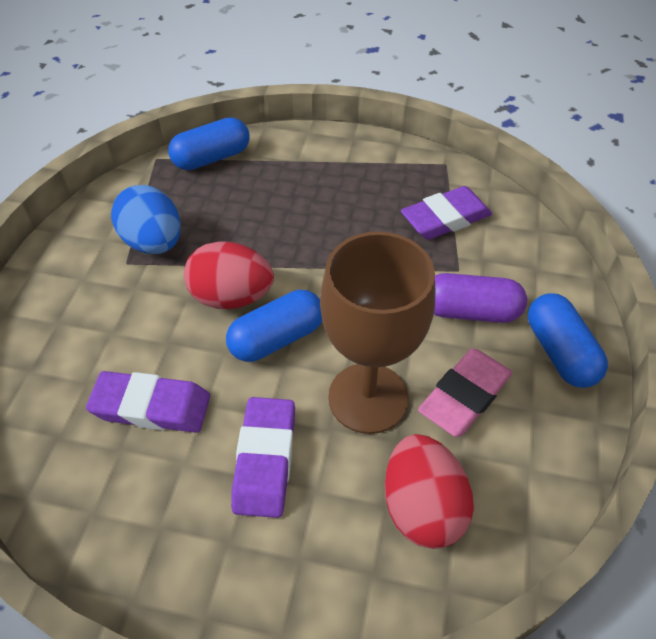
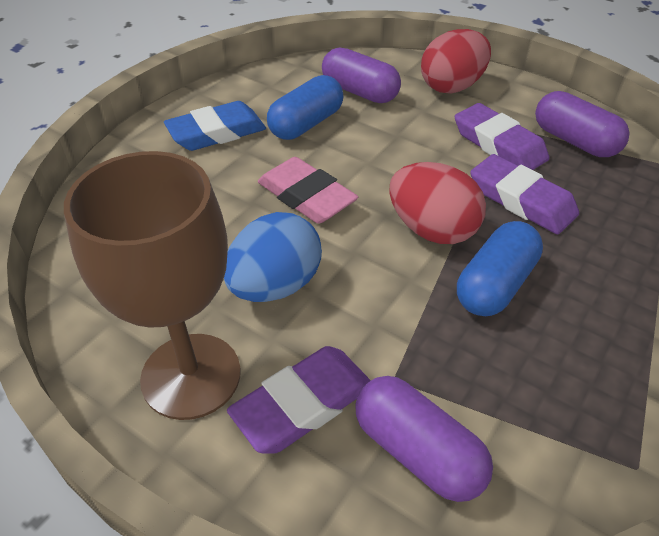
blue capsule: 3 -> 2
blue eraser: 0 -> 1
purple capsule: 1 -> 3

